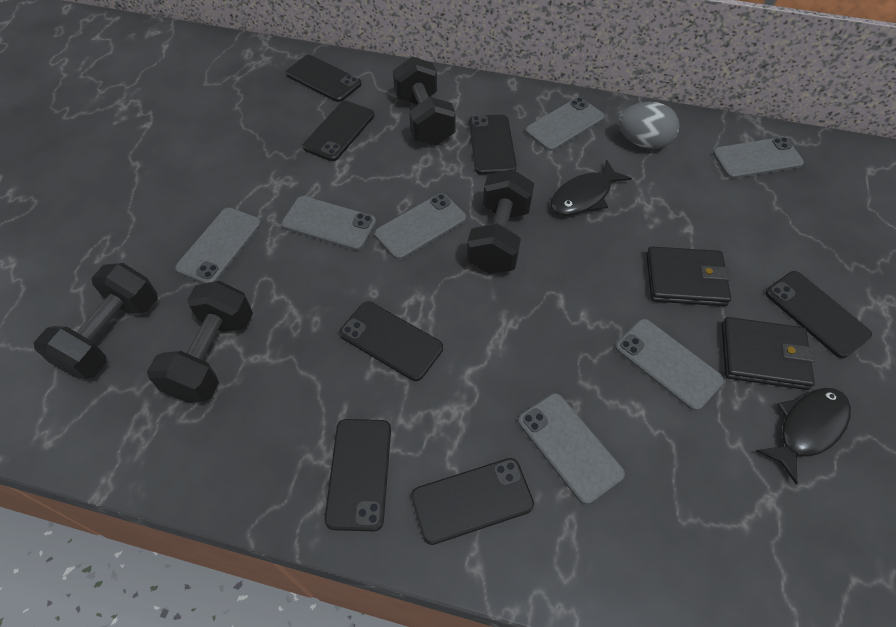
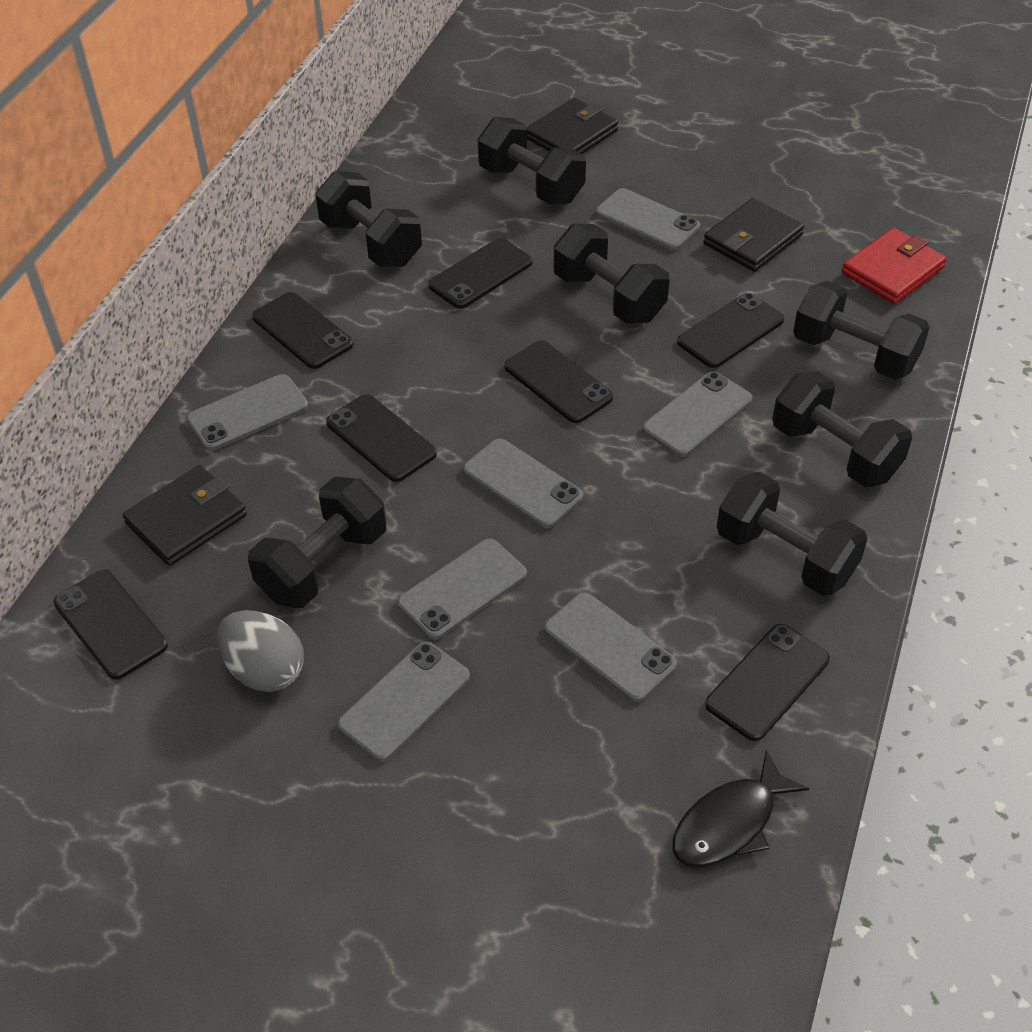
black dumbbell: 4 -> 7
black fish: 2 -> 1
black wallet: 2 -> 3
red wallet: 0 -> 1

